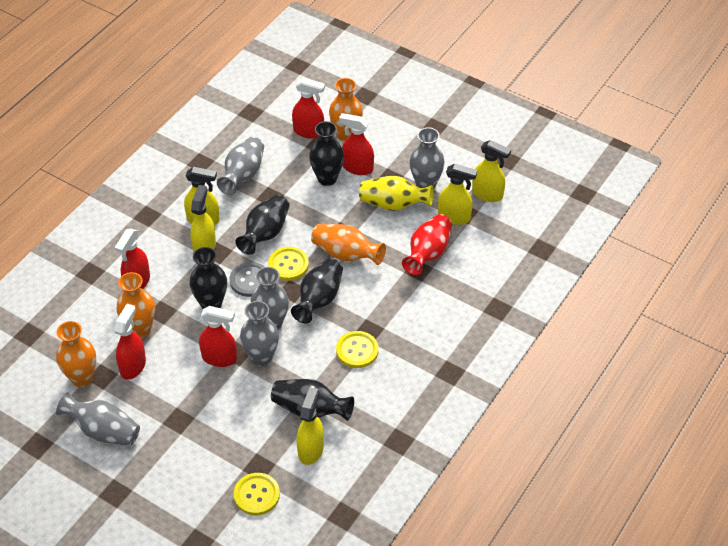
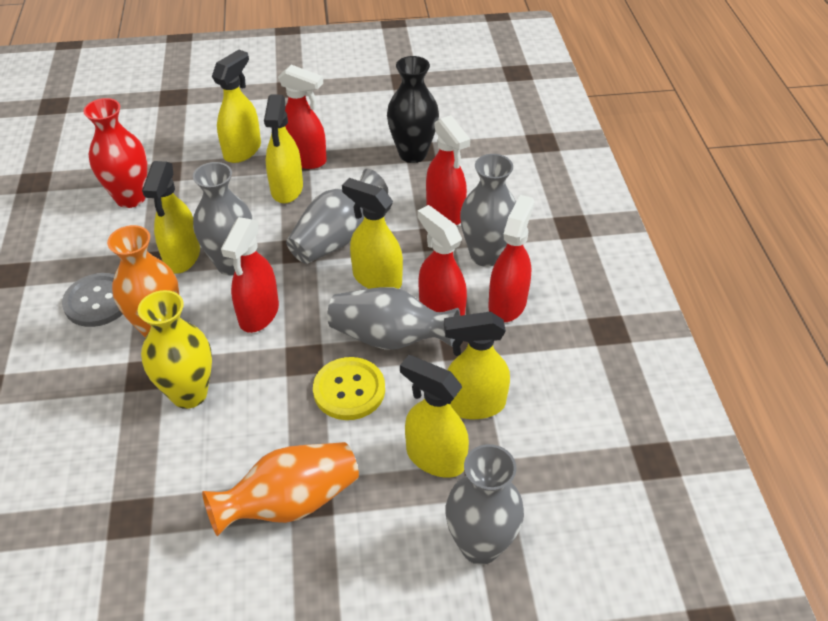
black vase: 5 -> 1
orange vase: 4 -> 2
yellow button: 3 -> 1
yellow spray bottle: 5 -> 6

